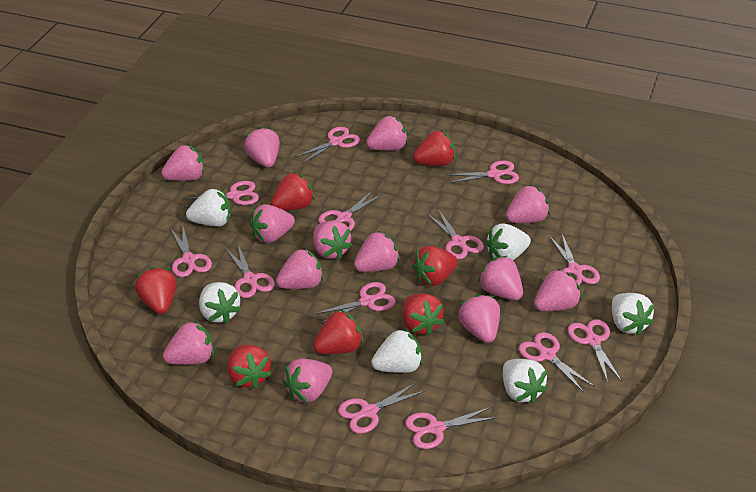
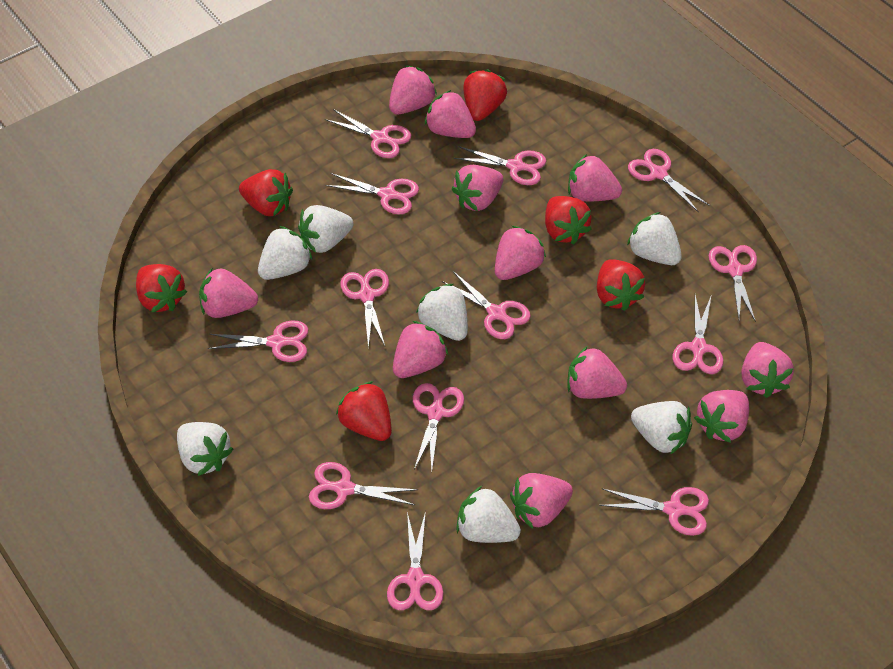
pink strawberry: 13 -> 11
red strawberry: 7 -> 6
white strawberry: 6 -> 7

